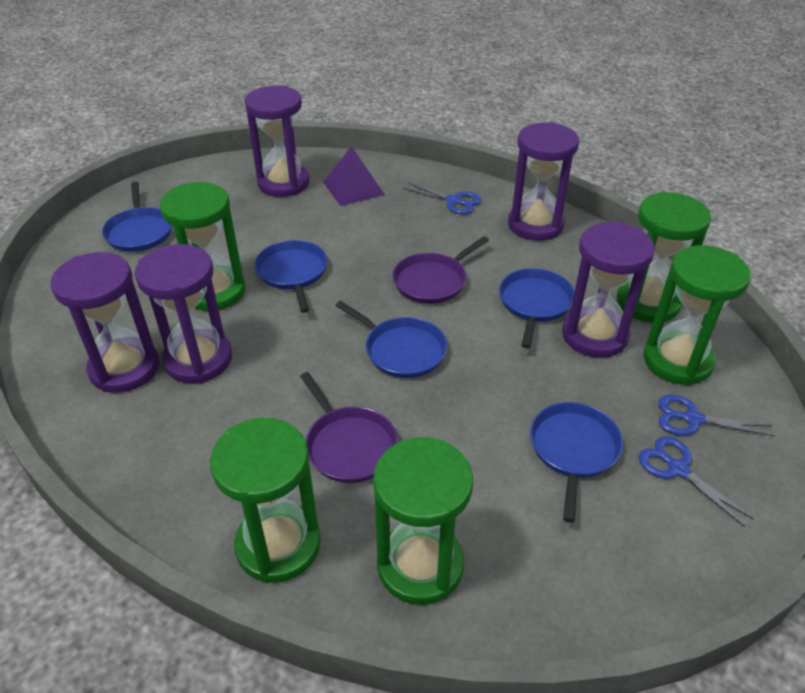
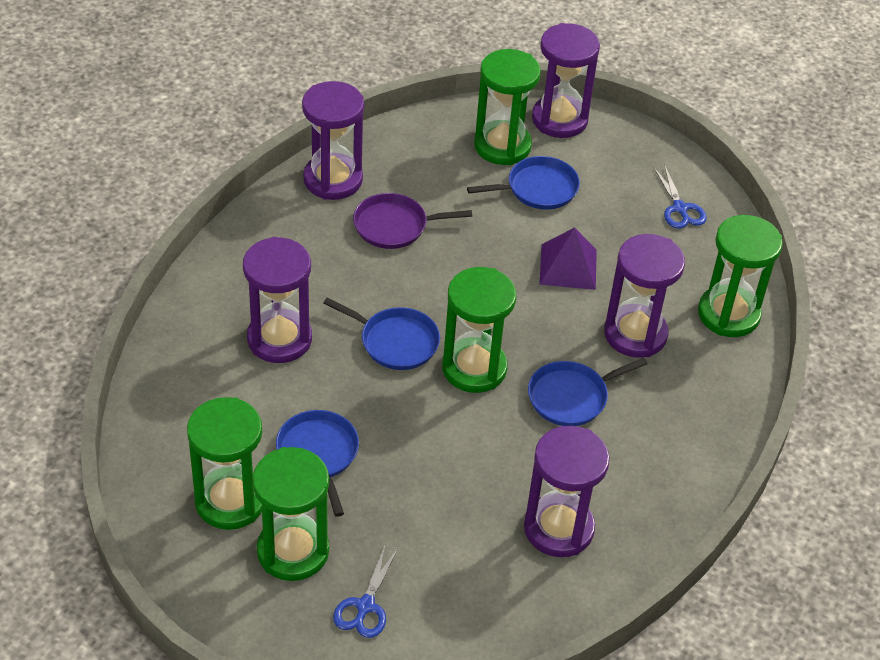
blue pan: 5 -> 4
blue scissors: 3 -> 2
purple pan: 2 -> 1

